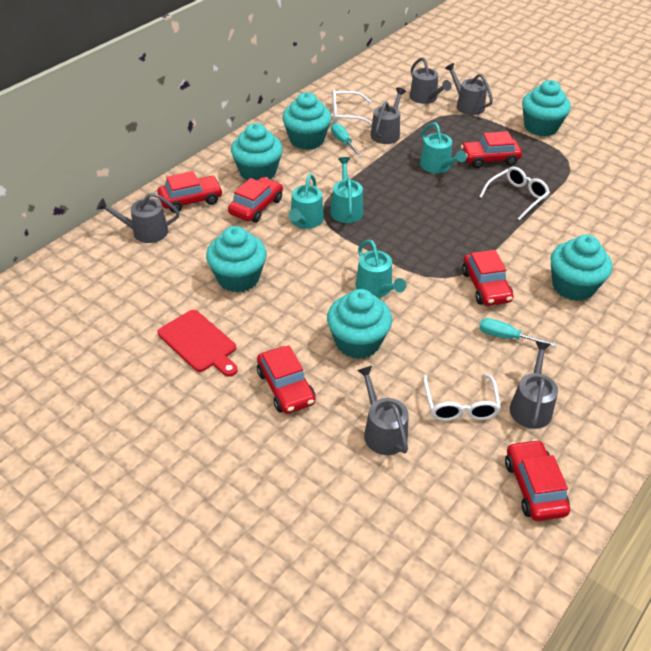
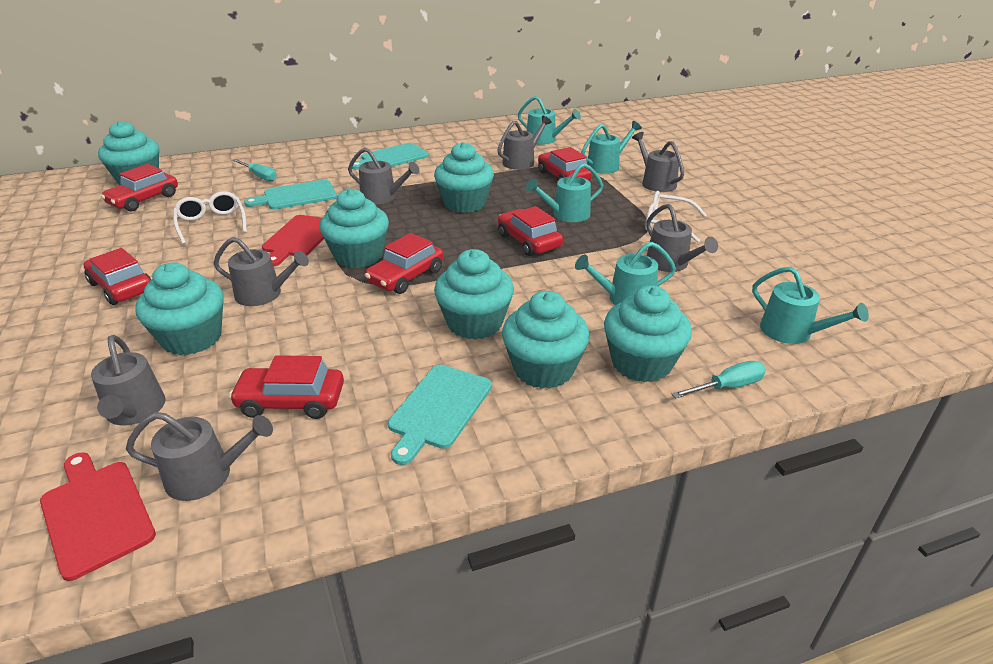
grey watering can: 6 -> 7
red cutting board: 1 -> 2
turquoise cupcake: 6 -> 7
turquoise cutting board: 0 -> 3
turquoise watering can: 4 -> 5
white glasses: 3 -> 2

